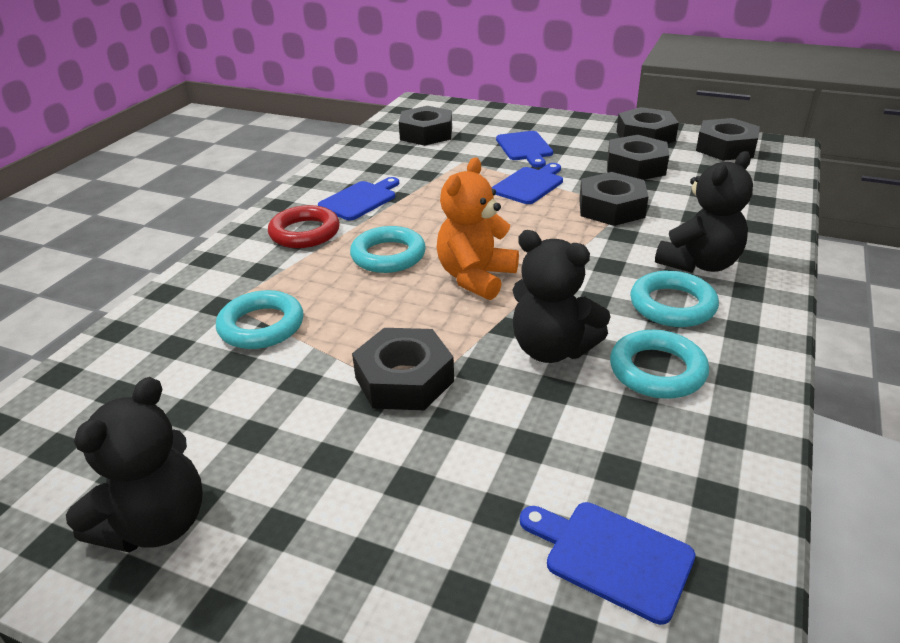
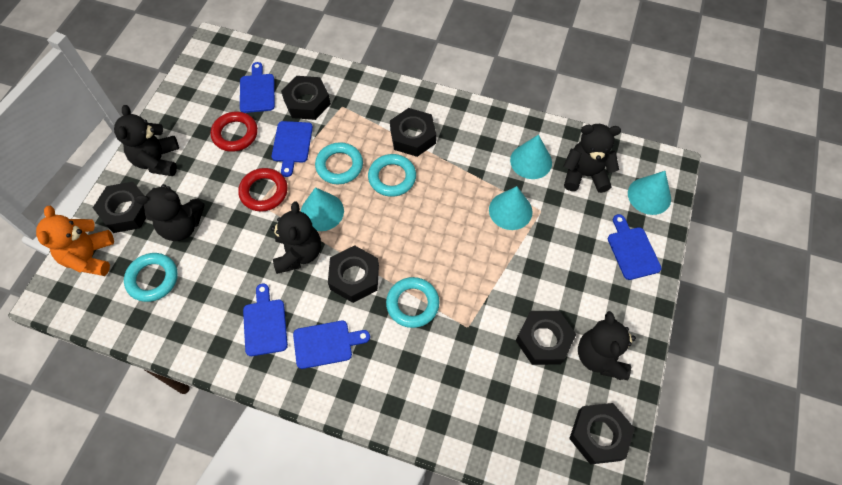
black teddy bear: 3 -> 5
blue cutting board: 4 -> 5
red ring: 1 -> 2
turquoise cone: 0 -> 4

